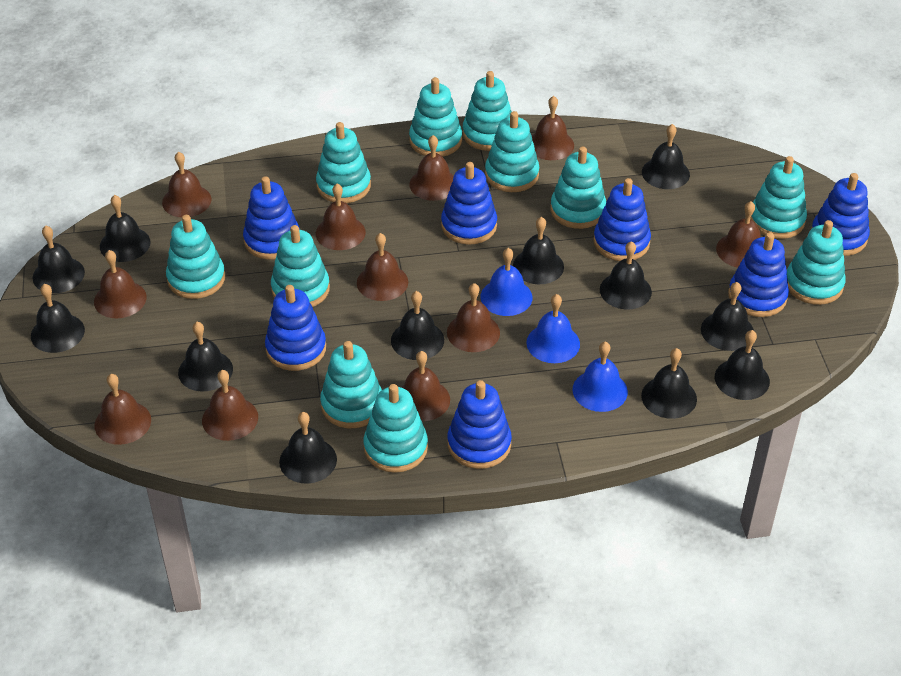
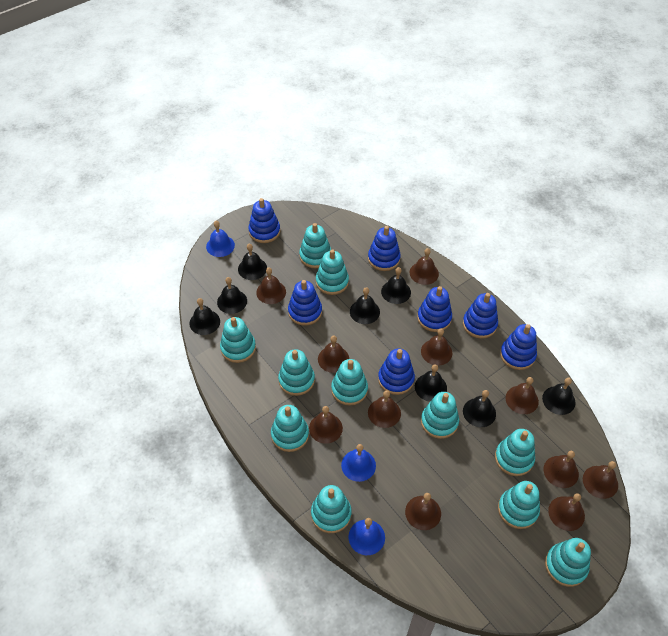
black bell: 12 -> 8

